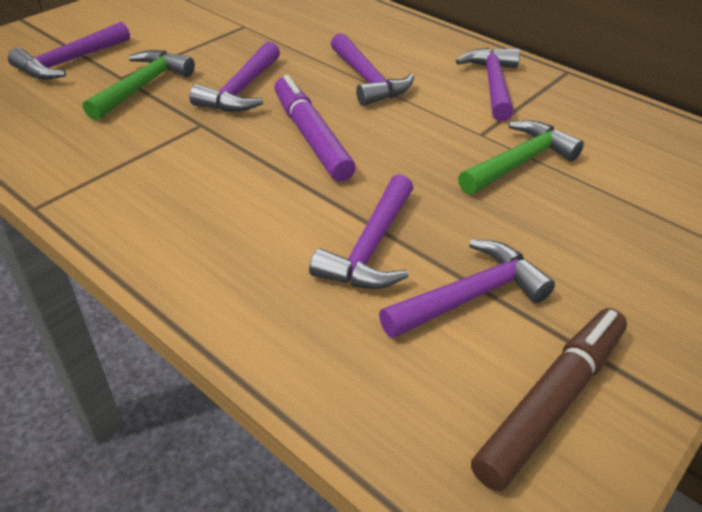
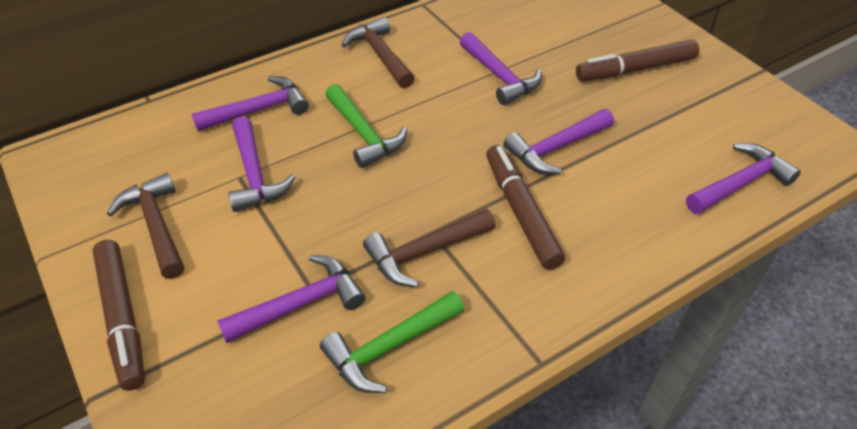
brown hammer: 0 -> 3
brown marker: 1 -> 3
purple marker: 1 -> 0

